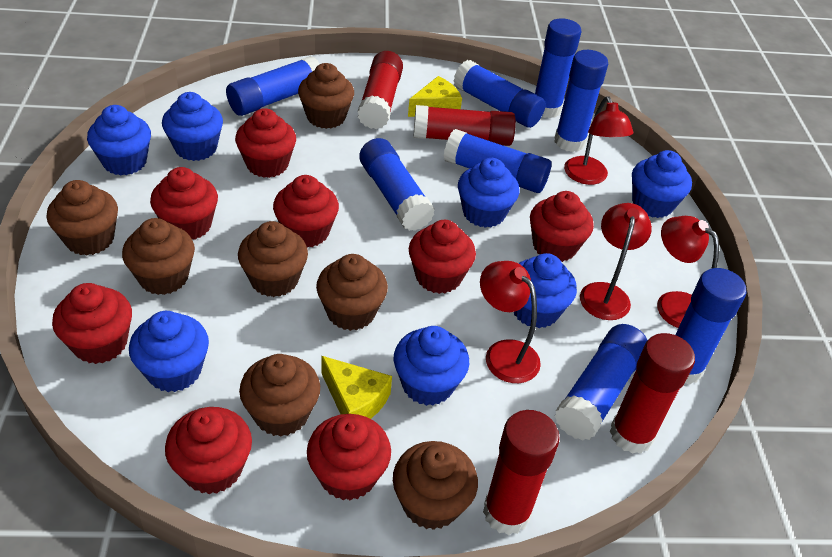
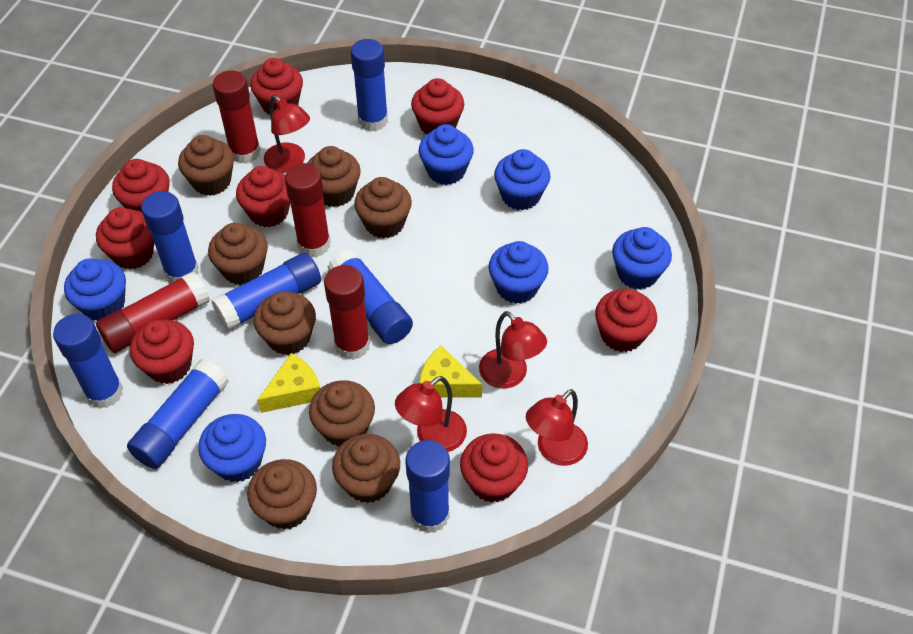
blue cupcake: 7 -> 6
blue glue stick: 8 -> 7
brown cupcake: 7 -> 8

